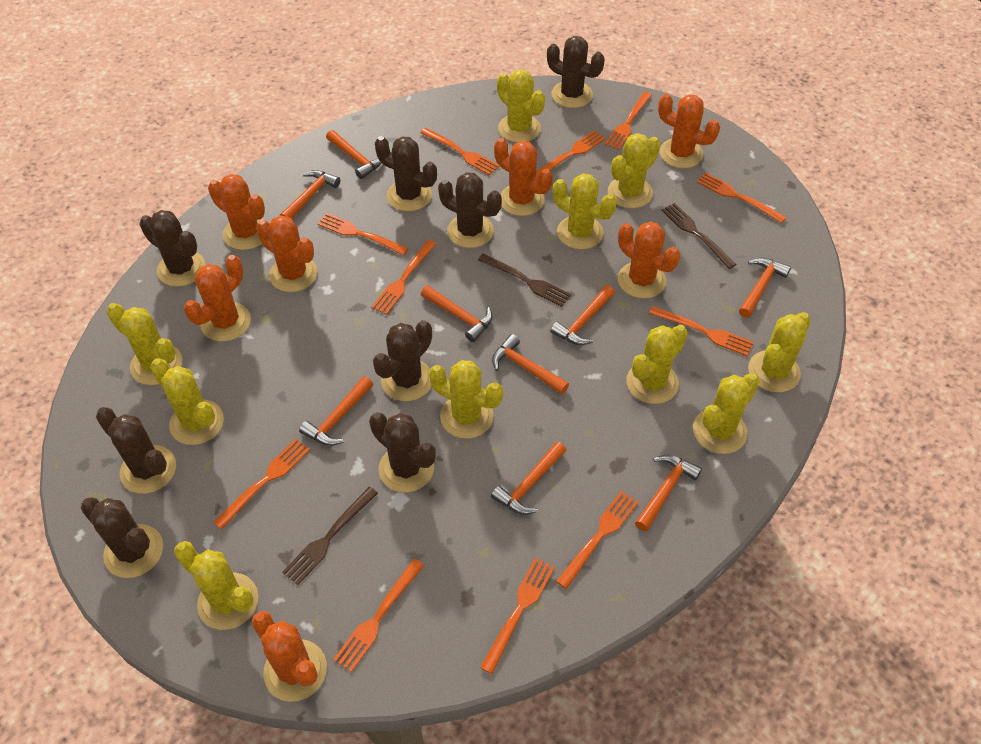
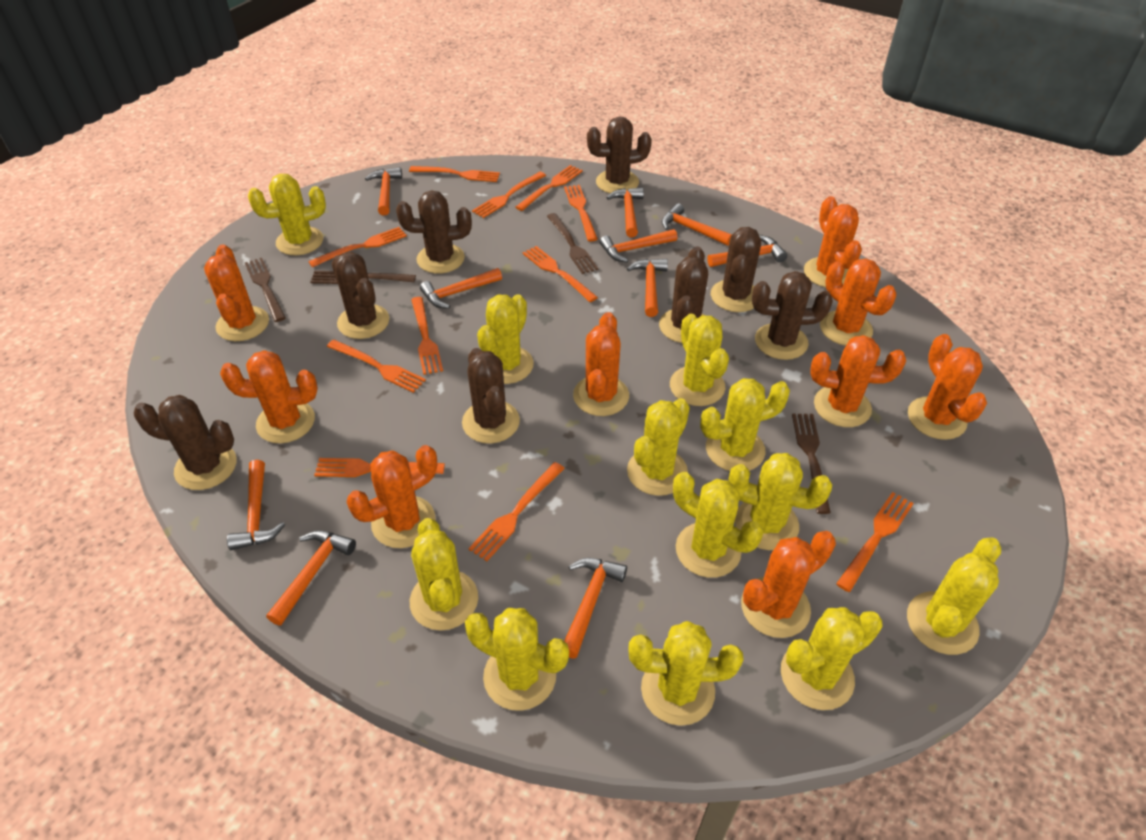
brown fork: 3 -> 4
orange cactus: 7 -> 9
orange hammer: 9 -> 10
yellow cactus: 10 -> 12

